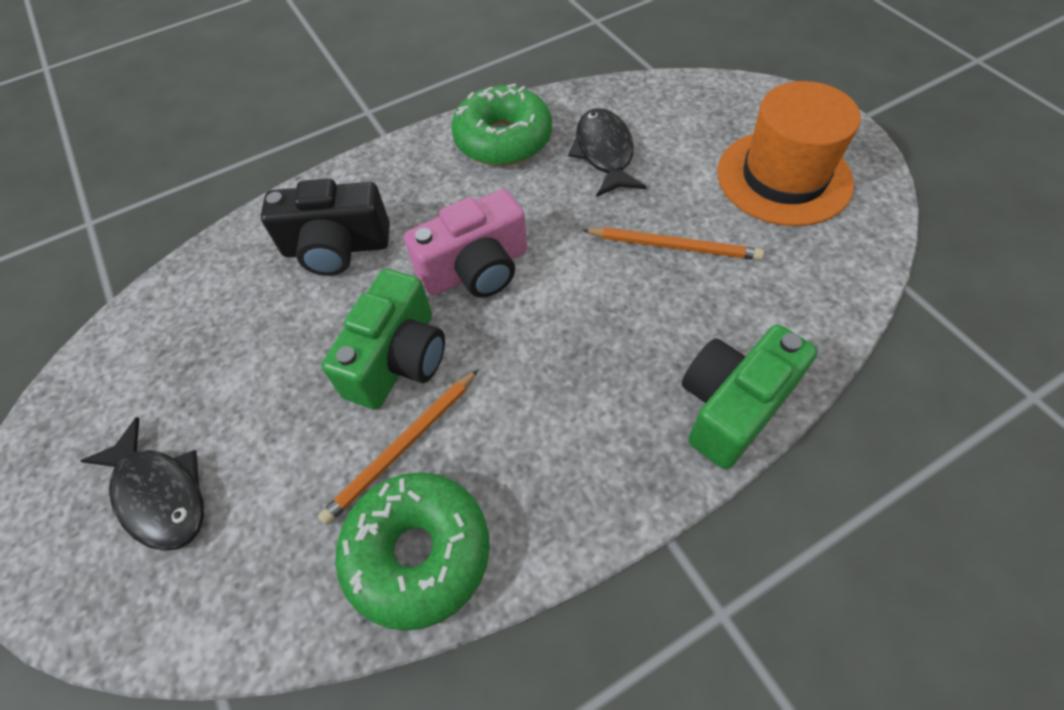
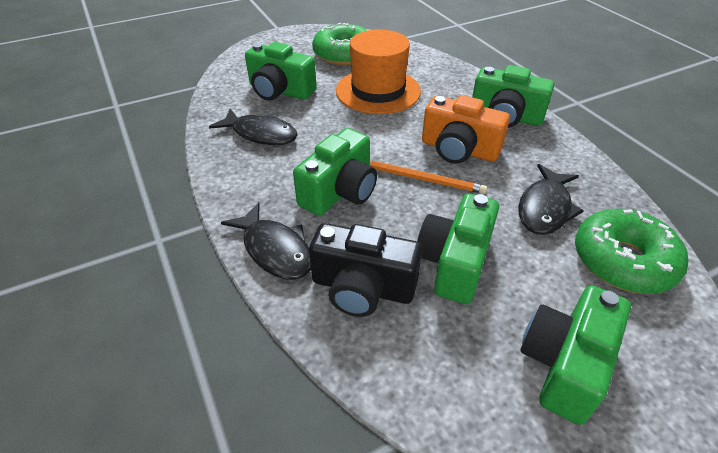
black fish: 2 -> 3
green camera: 2 -> 5
orange camera: 0 -> 1
orange pencil: 2 -> 1
pink camera: 1 -> 0

